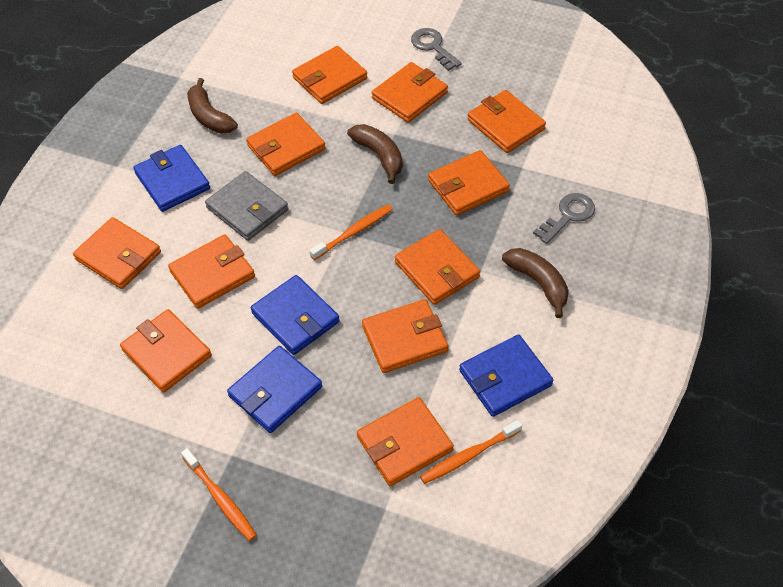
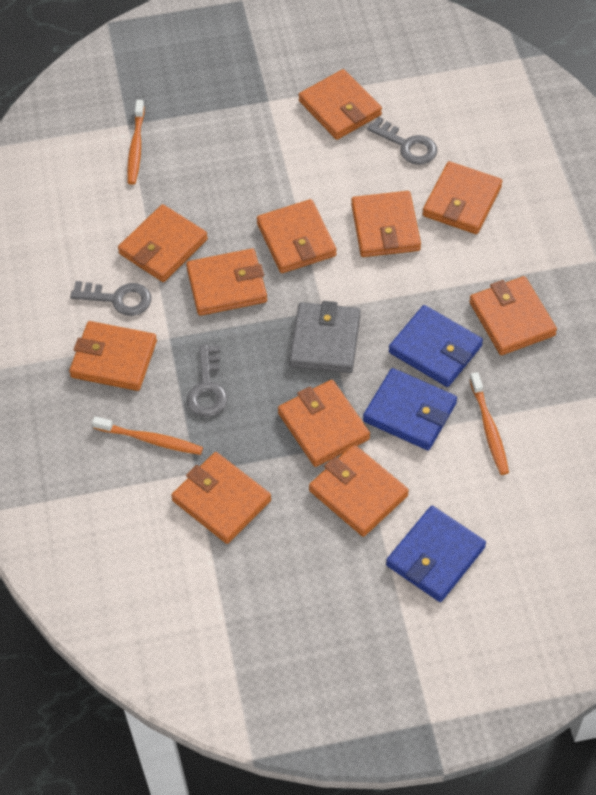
blue wallet: 4 -> 3
brown banana: 3 -> 0
grey key: 2 -> 3

